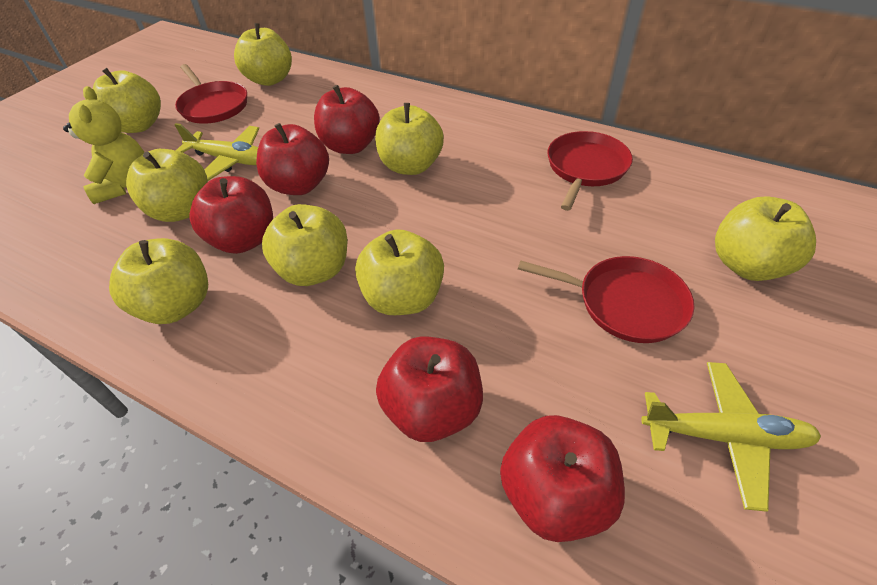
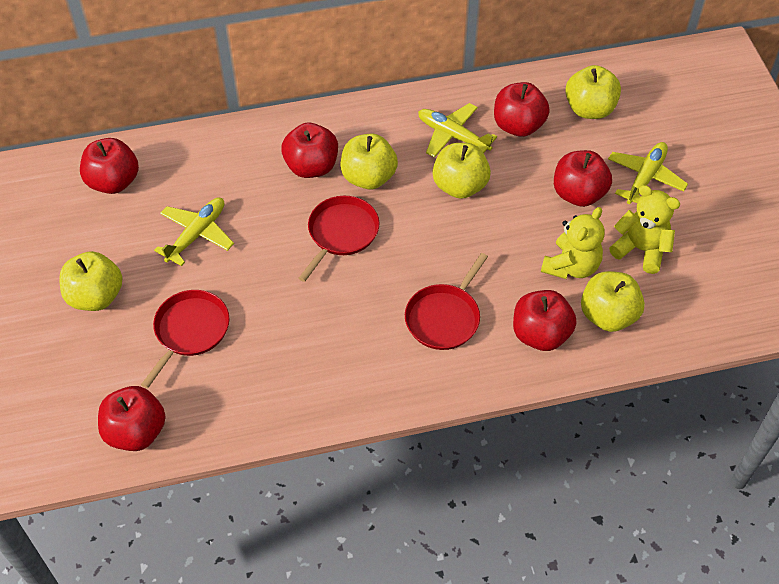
red apple: 5 -> 6
yellow apple: 8 -> 5
yellow plane: 2 -> 3
yellow teddy bear: 1 -> 2

